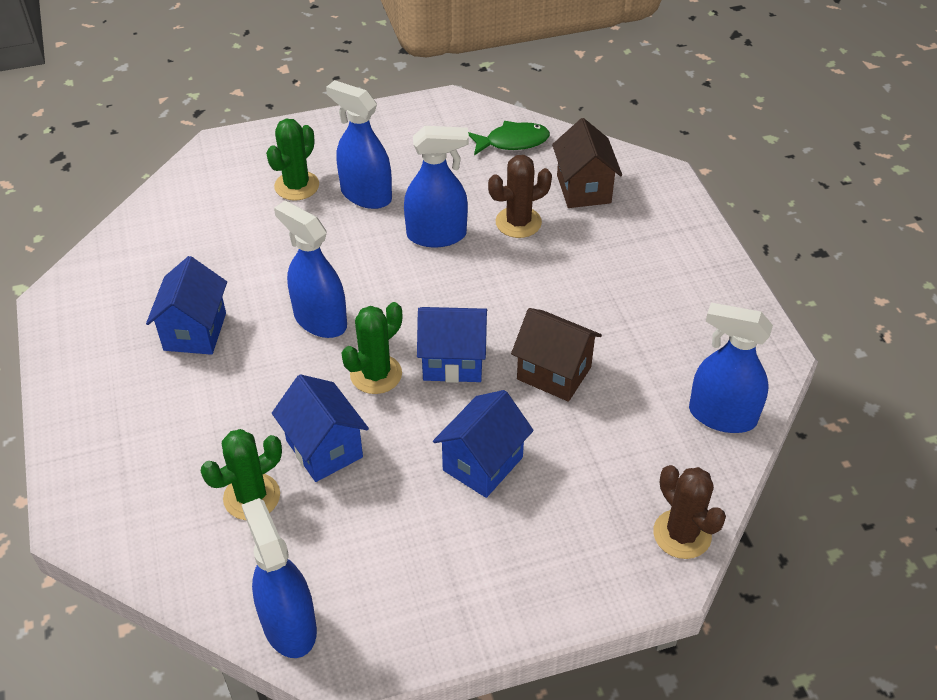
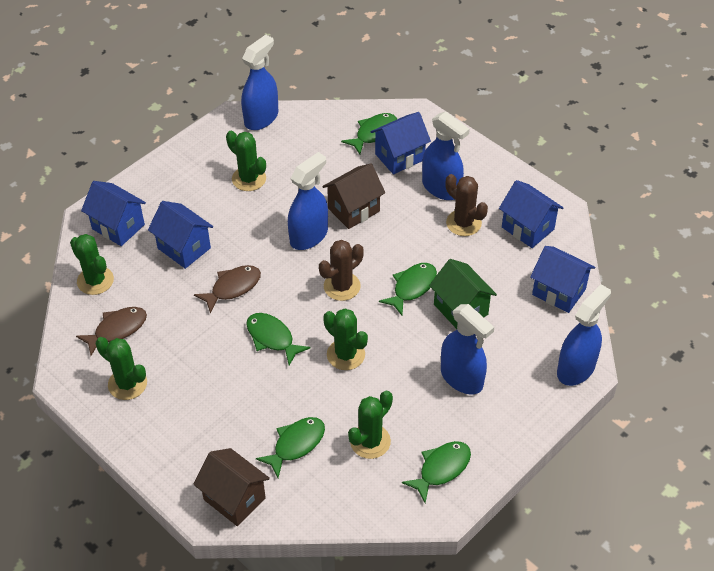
blue house: 4 -> 5
brown fish: 0 -> 2
green cactus: 3 -> 5
green fish: 1 -> 5
green house: 0 -> 1

